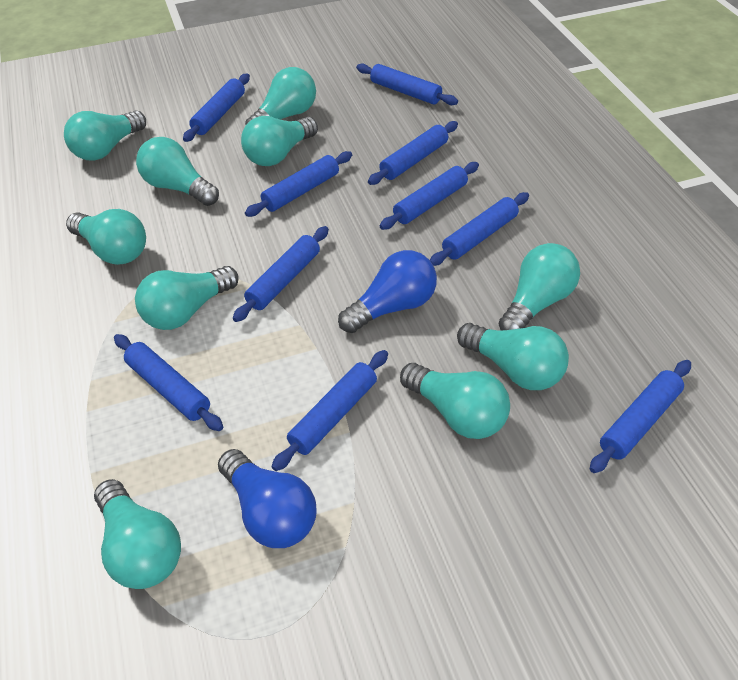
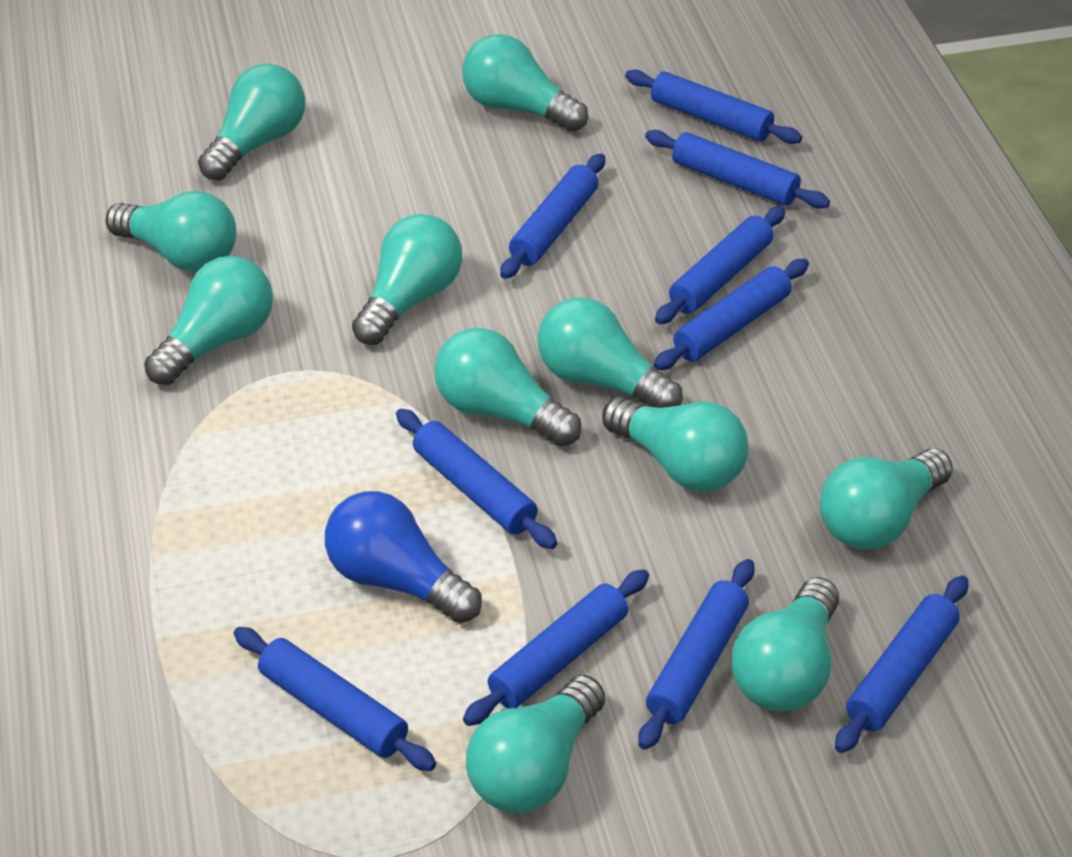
blue light bulb: 2 -> 1
turquoise light bulb: 10 -> 11

